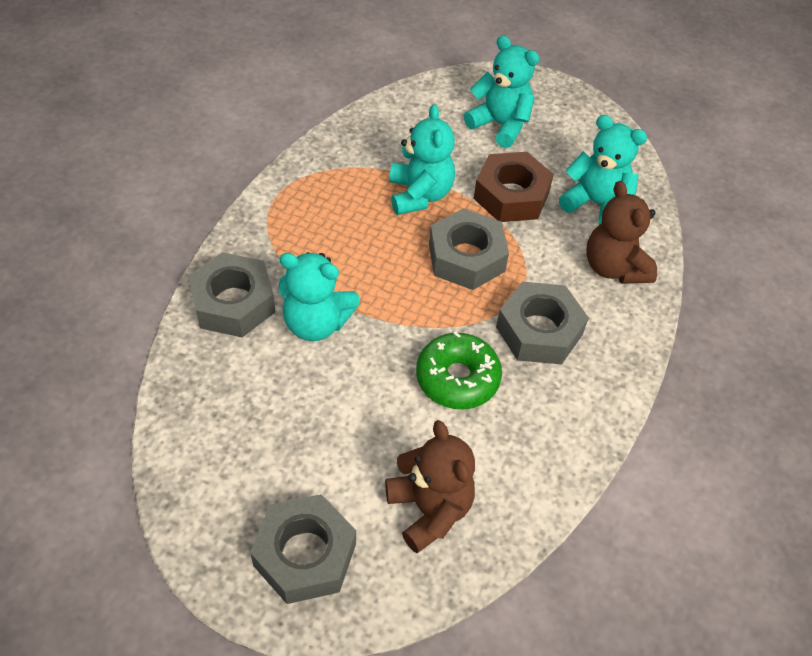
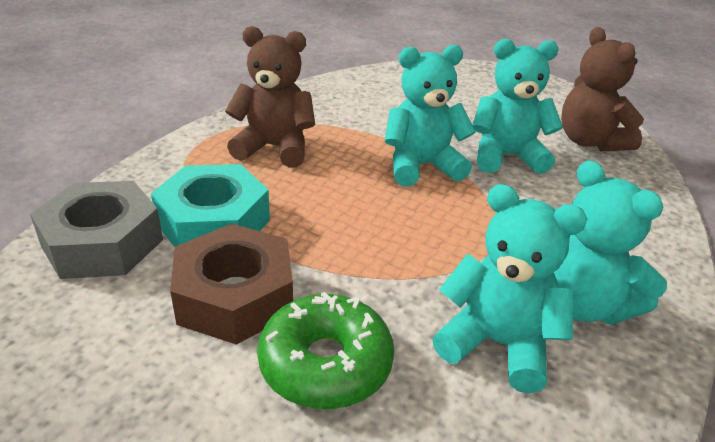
grey nut: 4 -> 1
turquoise nut: 0 -> 1

